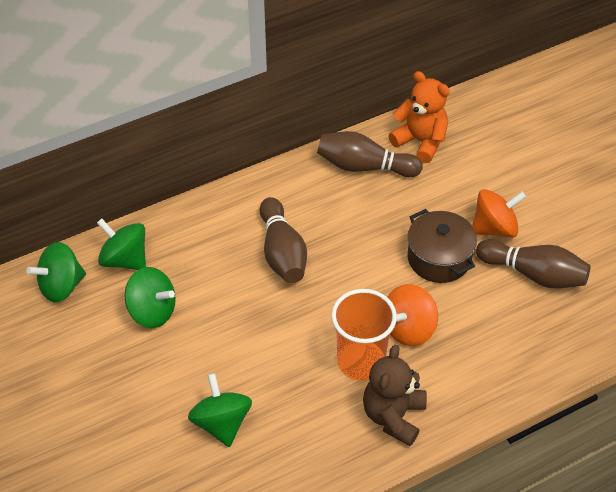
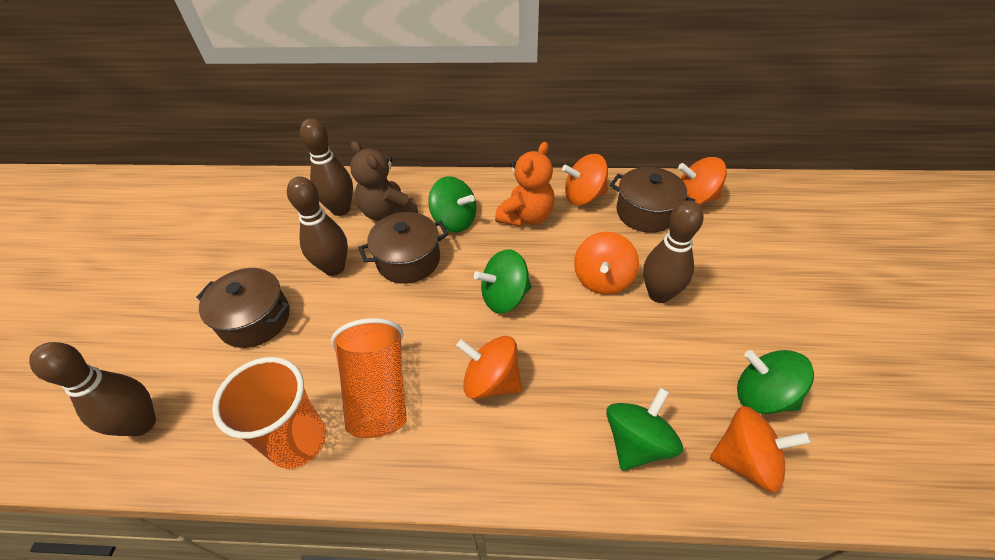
brown bowling pin: 3 -> 4
brown pot: 1 -> 3
orange cup: 1 -> 2
orange spinning top: 2 -> 5

